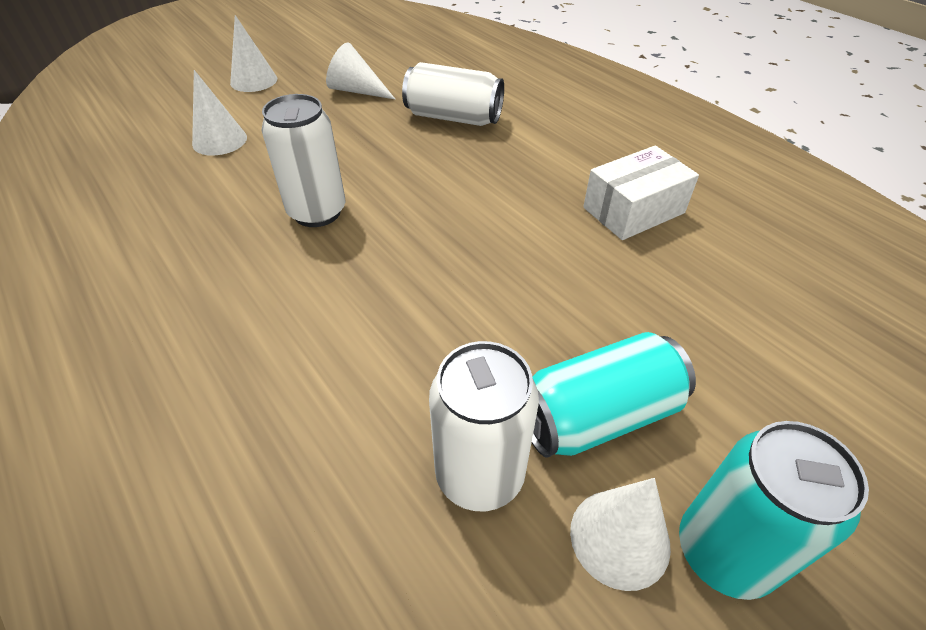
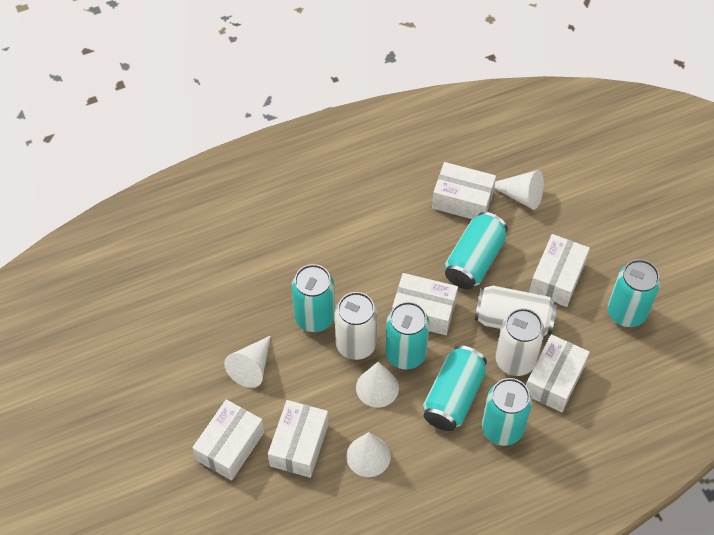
turquoise can: 2 -> 6
white box: 1 -> 6

